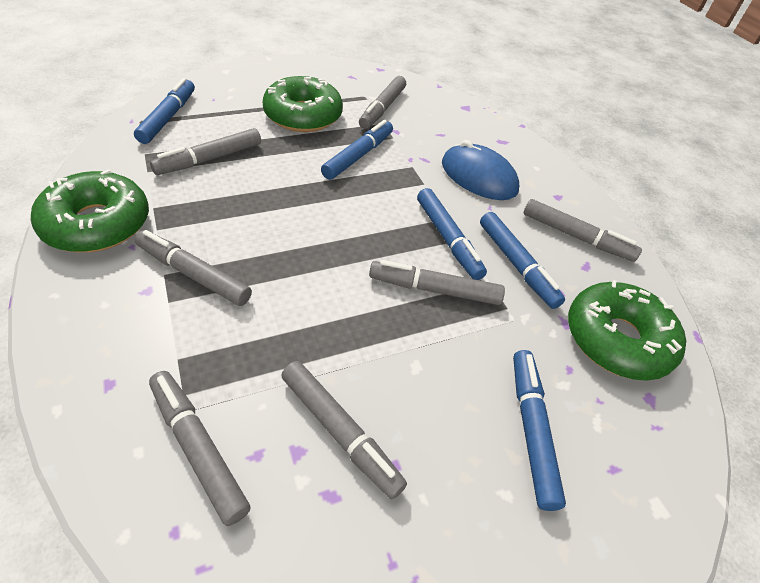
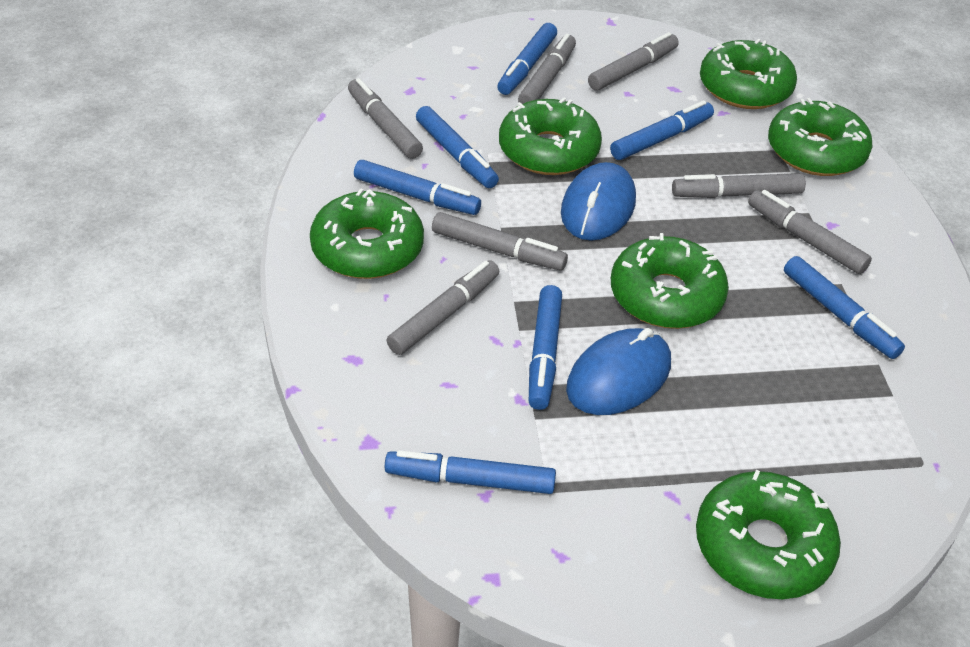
blue marker: 5 -> 7
blue mouse: 1 -> 2
green donut: 3 -> 6

